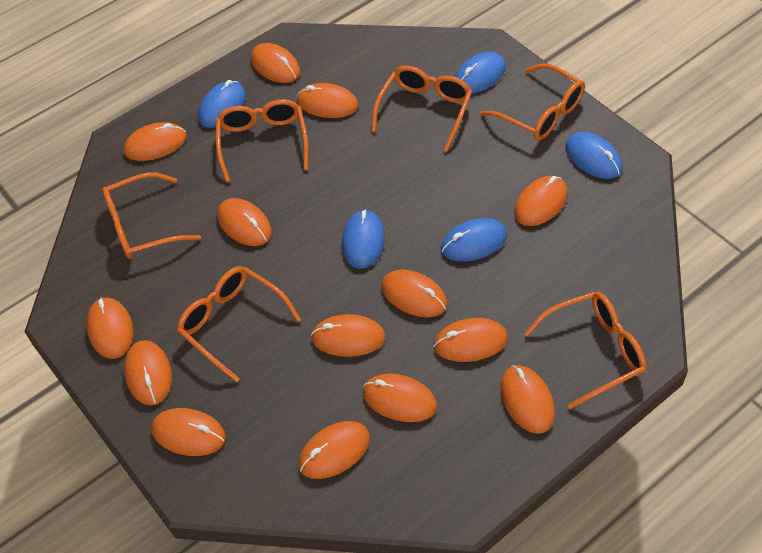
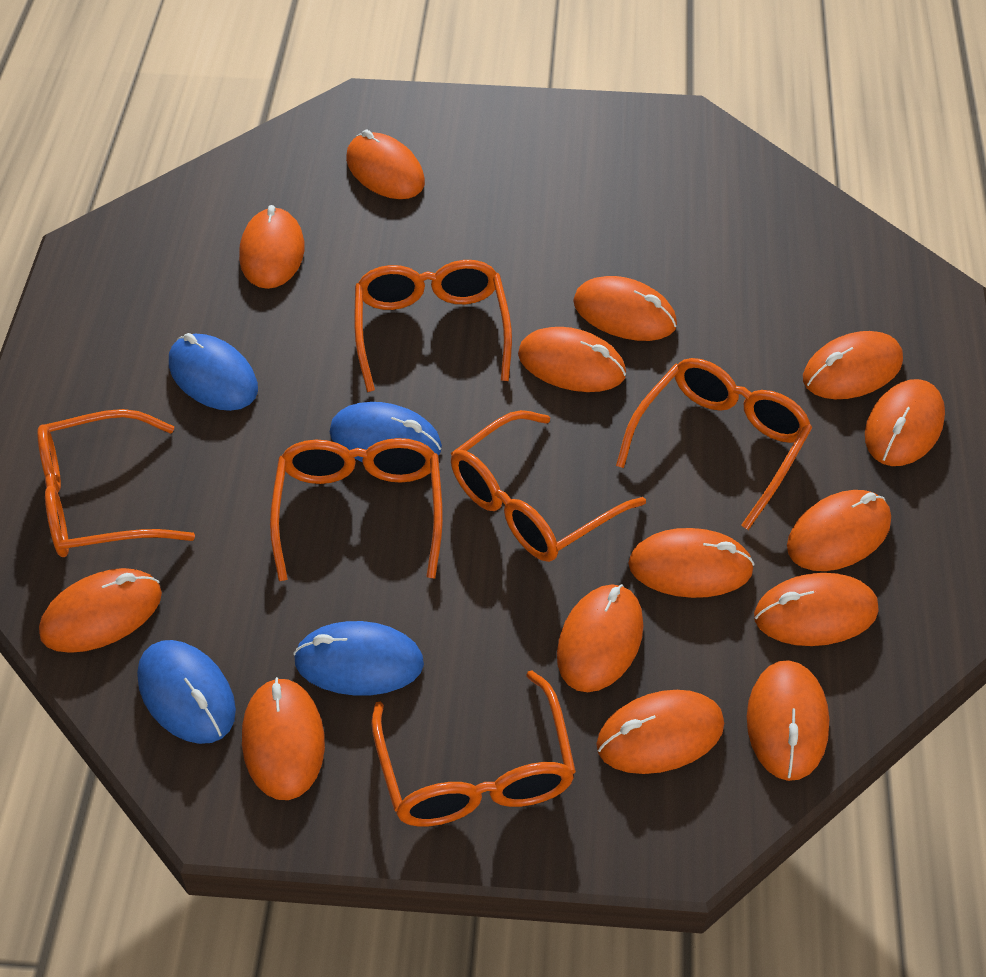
blue mouse: 5 -> 4

